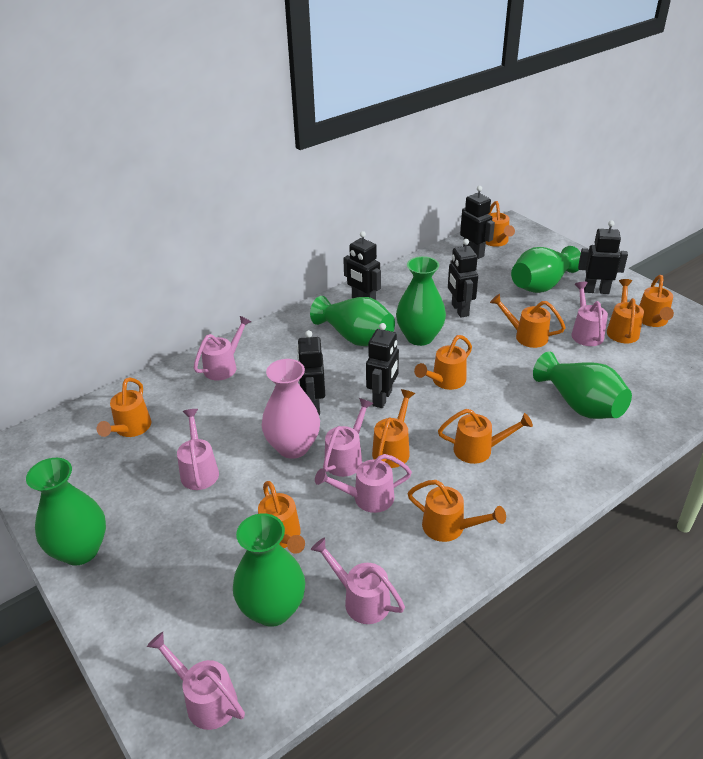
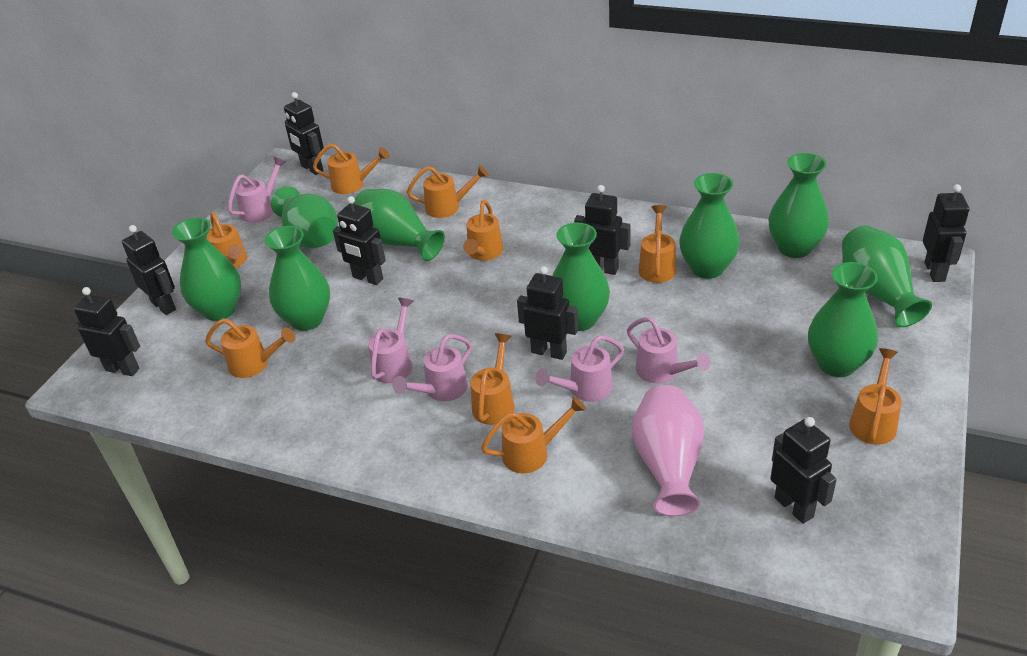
black robot: 6 -> 8
green vase: 6 -> 9
orange watering can: 10 -> 9
pink watering can: 7 -> 5

